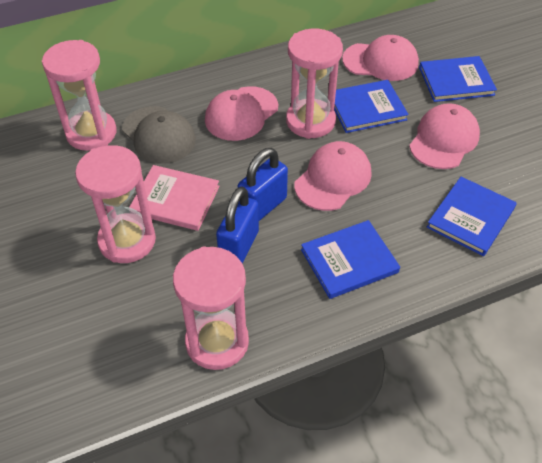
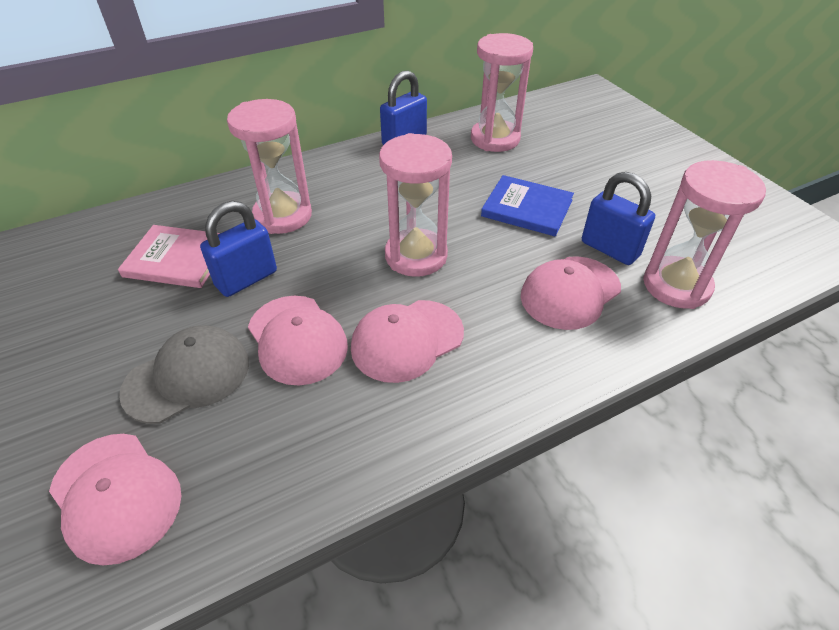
blue book: 4 -> 1
blue padlock: 2 -> 3

